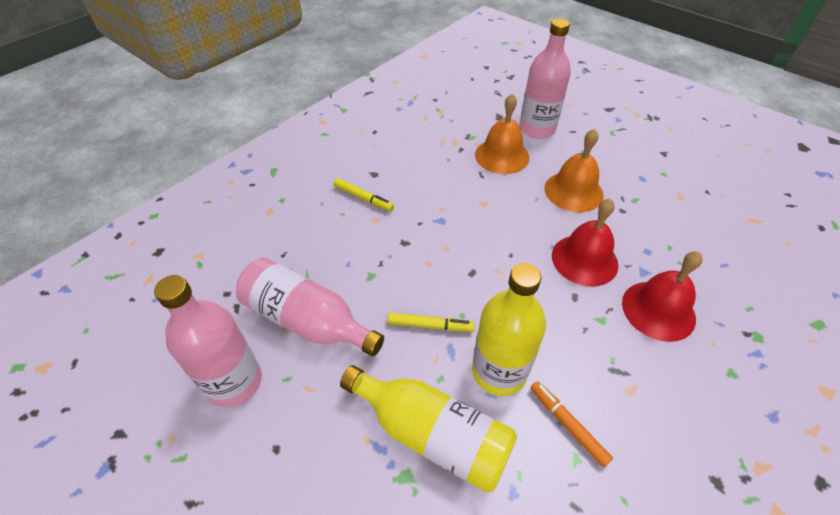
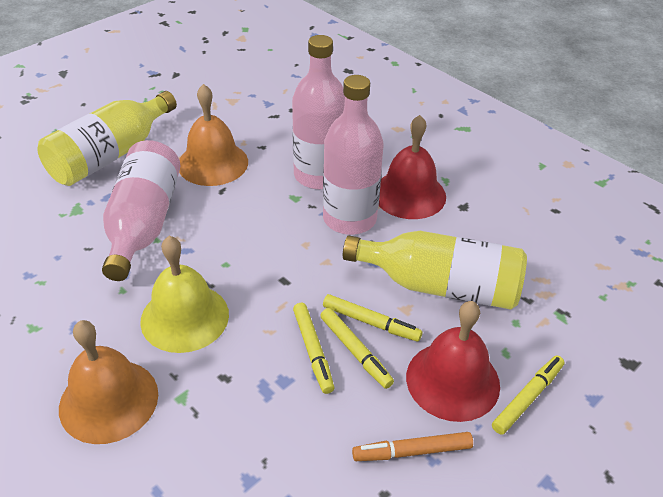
yellow bell: 0 -> 1
yellow marker: 2 -> 4

